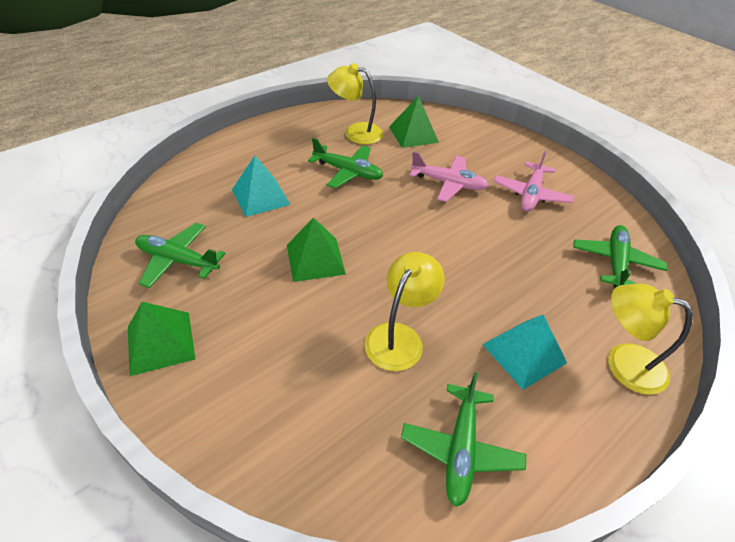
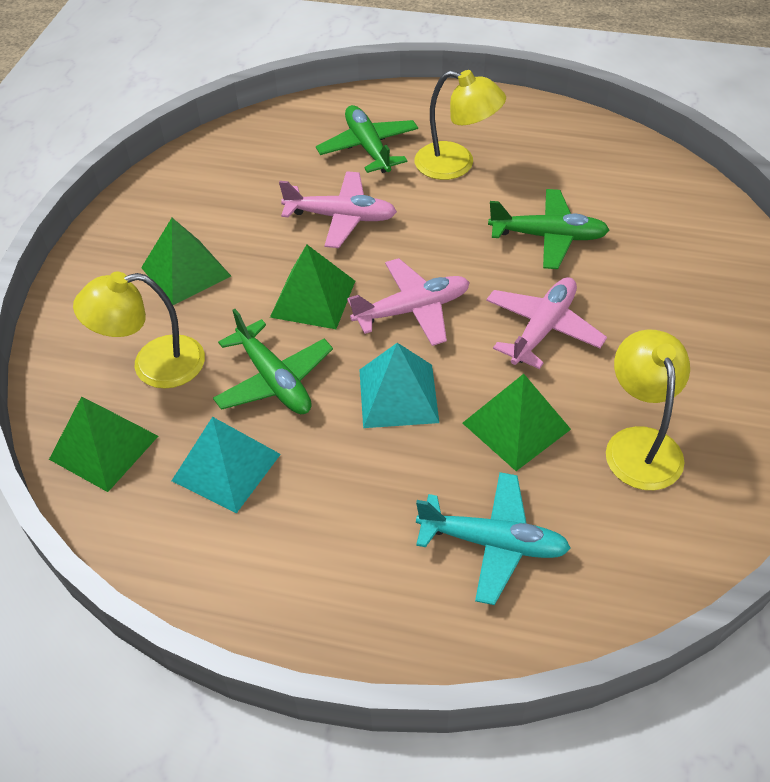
green plane: 4 -> 3
green pyramid: 3 -> 4
pink plane: 2 -> 3
turquoise plane: 0 -> 1

